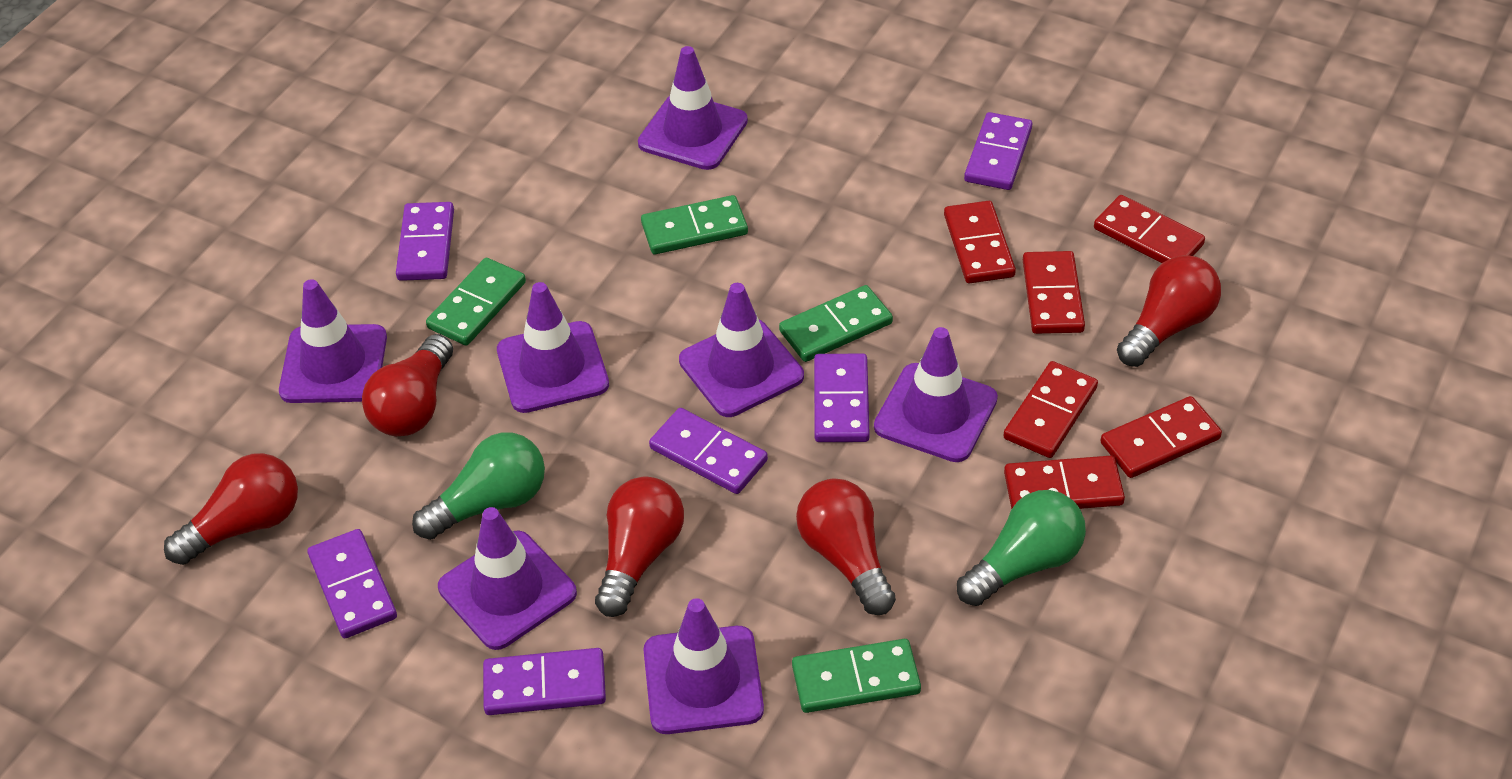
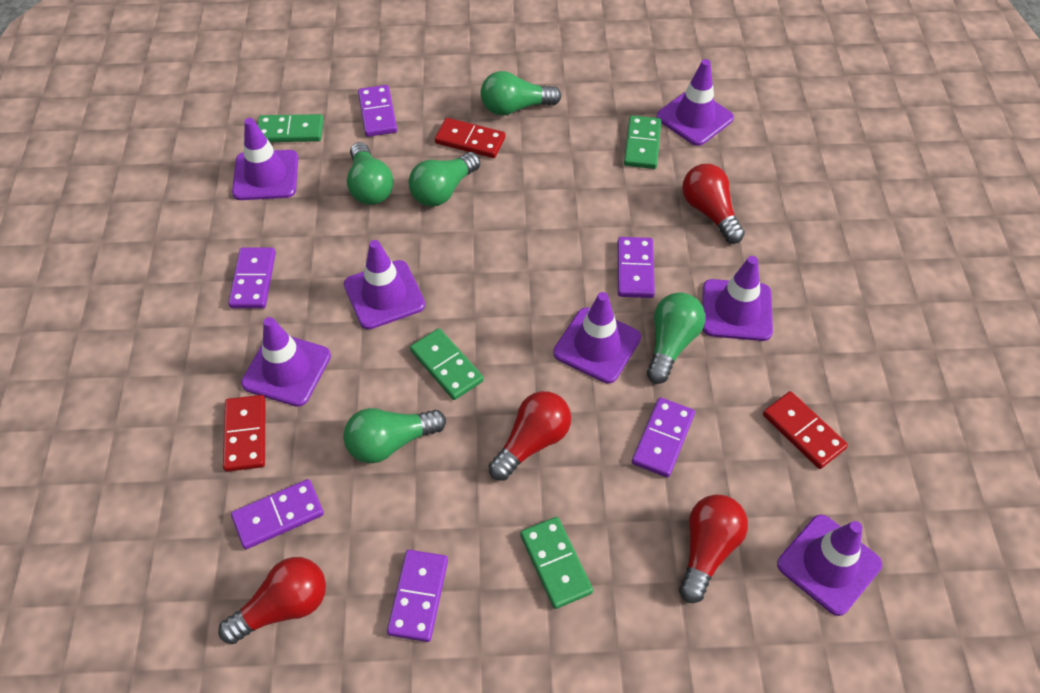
green light bulb: 2 -> 5
red domino: 6 -> 3
red light bulb: 5 -> 4

